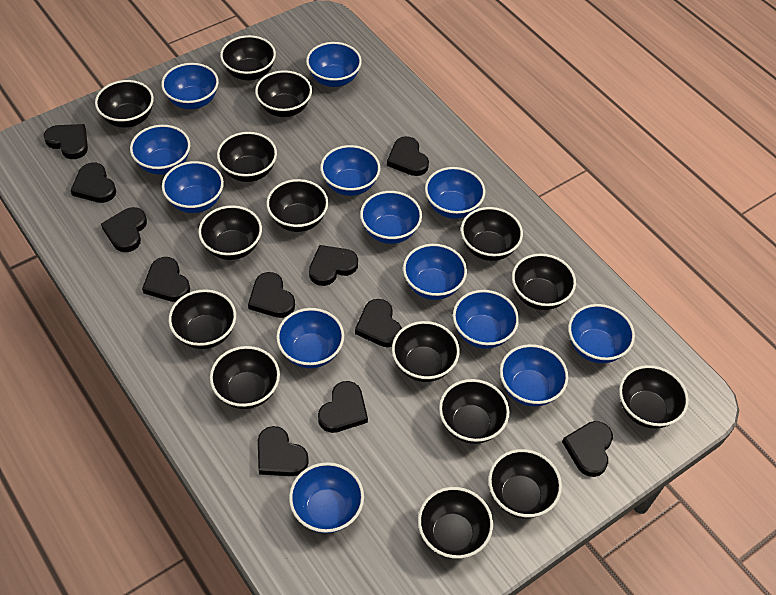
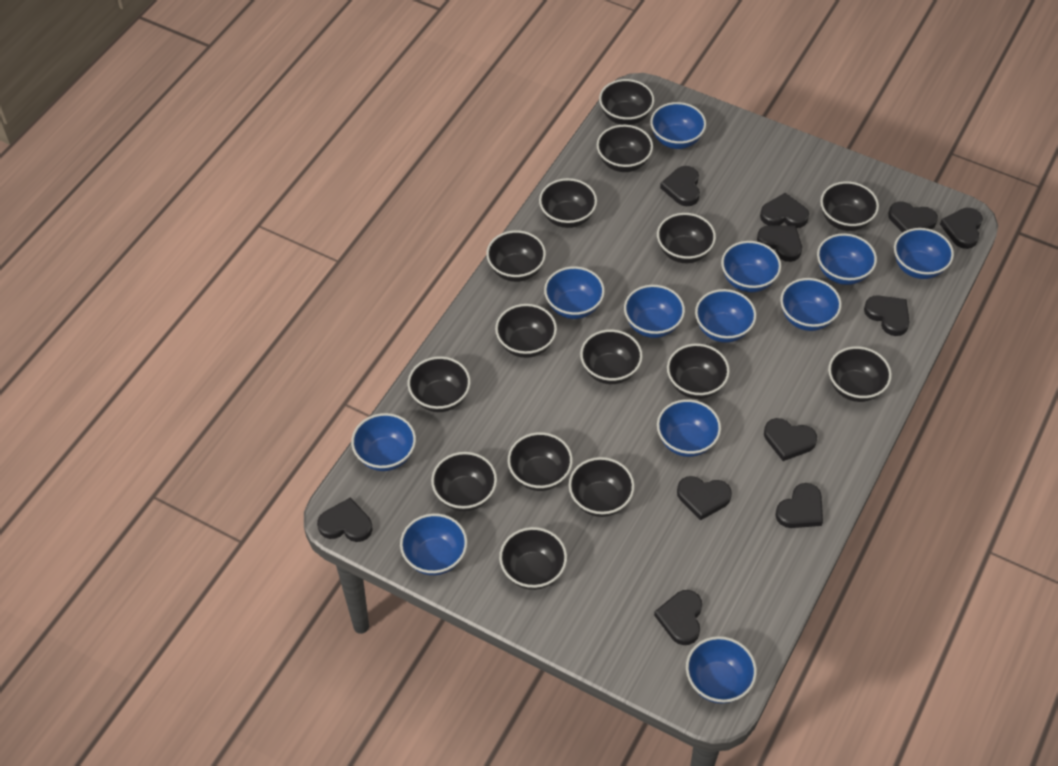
blue bowl: 13 -> 12

